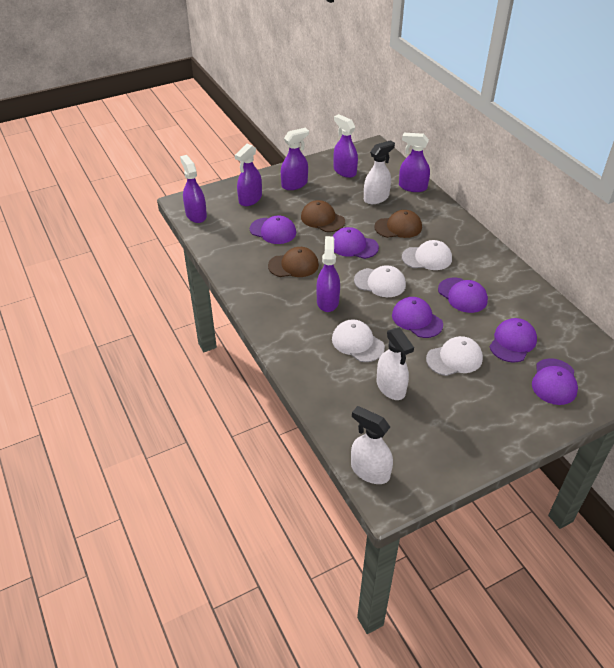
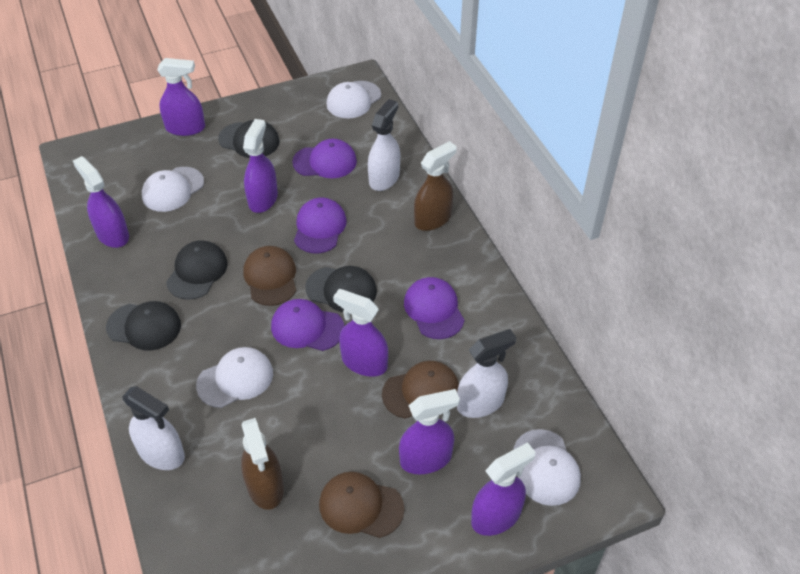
black cap: 0 -> 4
brown spray bottle: 0 -> 2
purple cap: 6 -> 4

